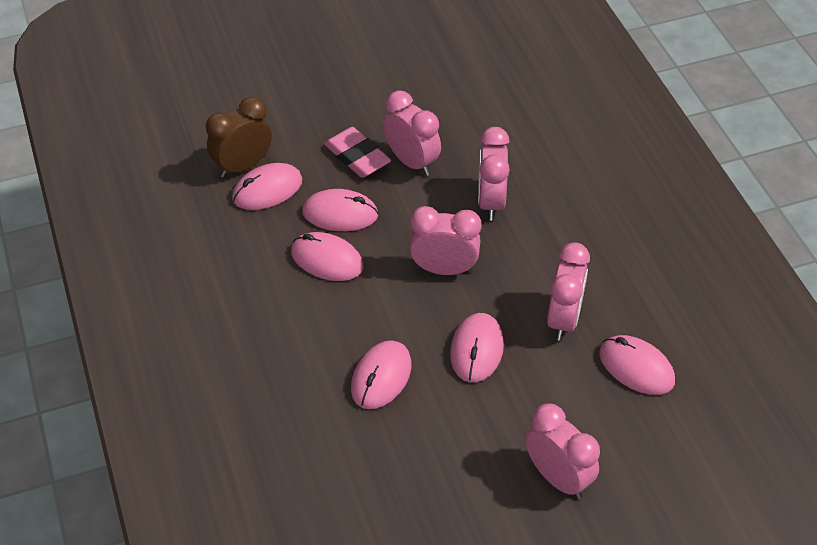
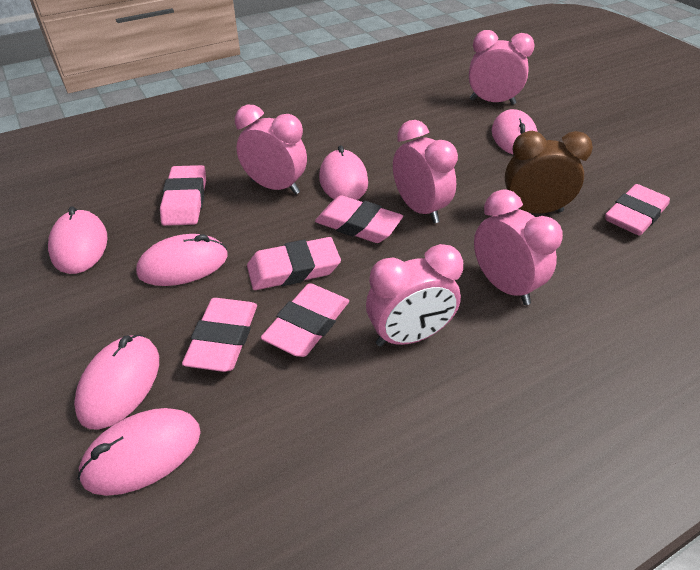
pink eraser: 1 -> 6

